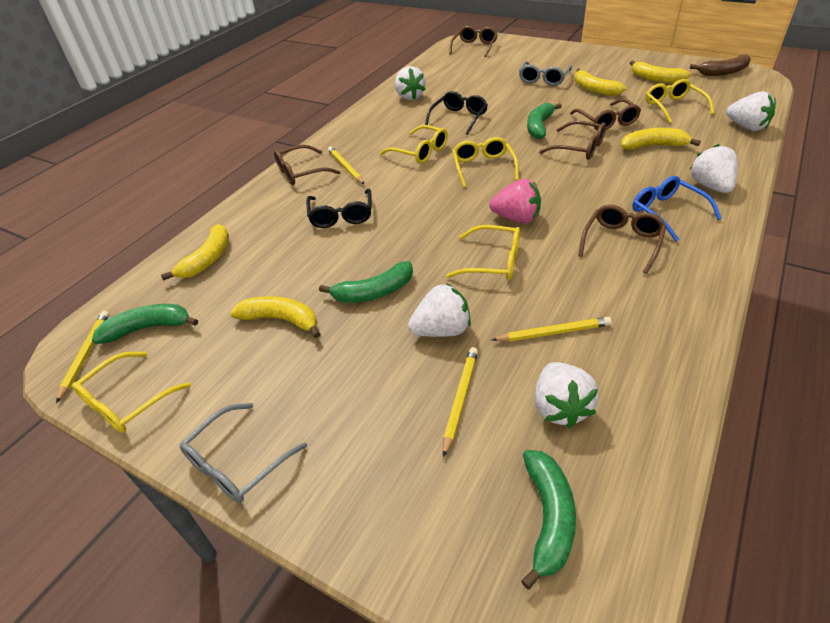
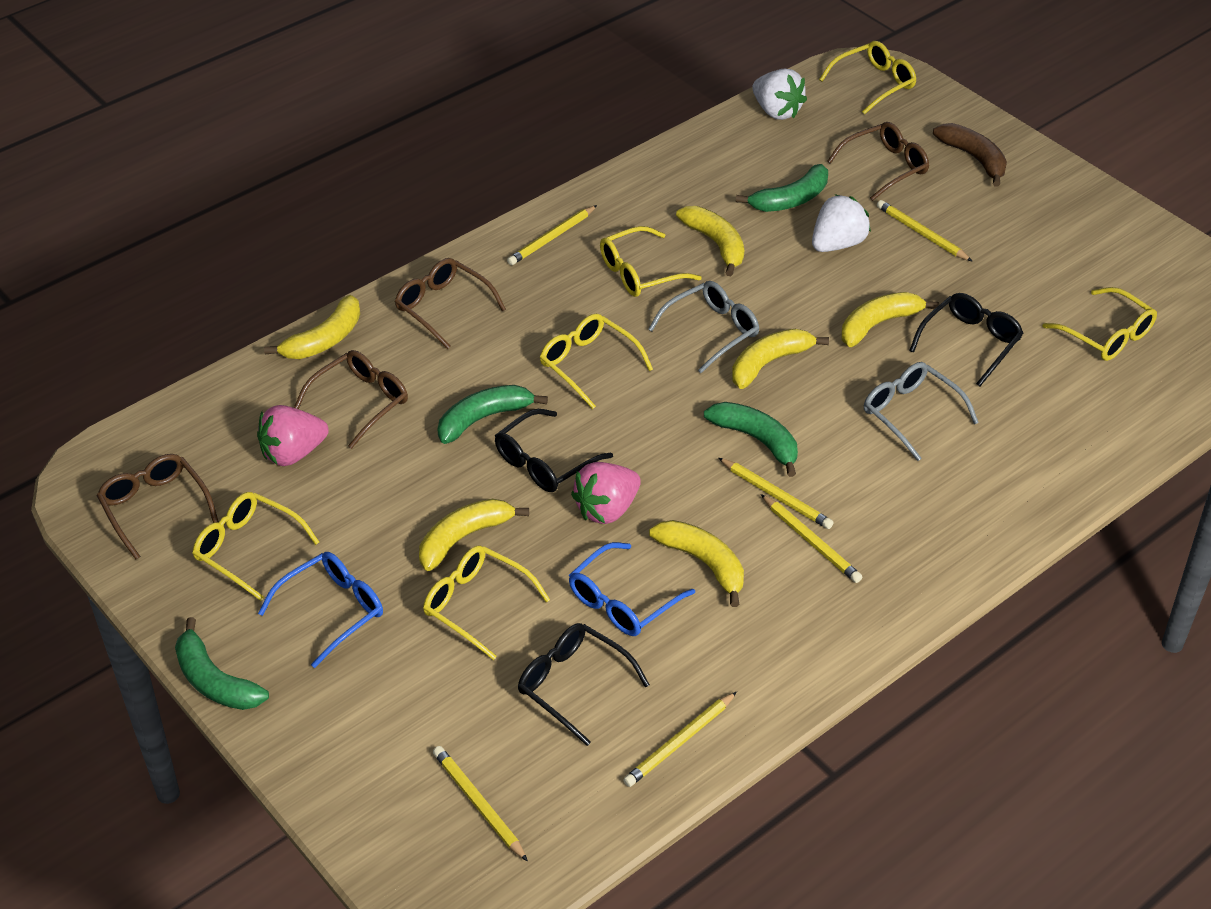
black glasses: 2 -> 3
blue glasses: 1 -> 2
brown glasses: 5 -> 4
pink strawberry: 1 -> 2
white strawberry: 5 -> 2
yellow banana: 5 -> 6
yellow glasses: 5 -> 6
yellow pencil: 4 -> 6

